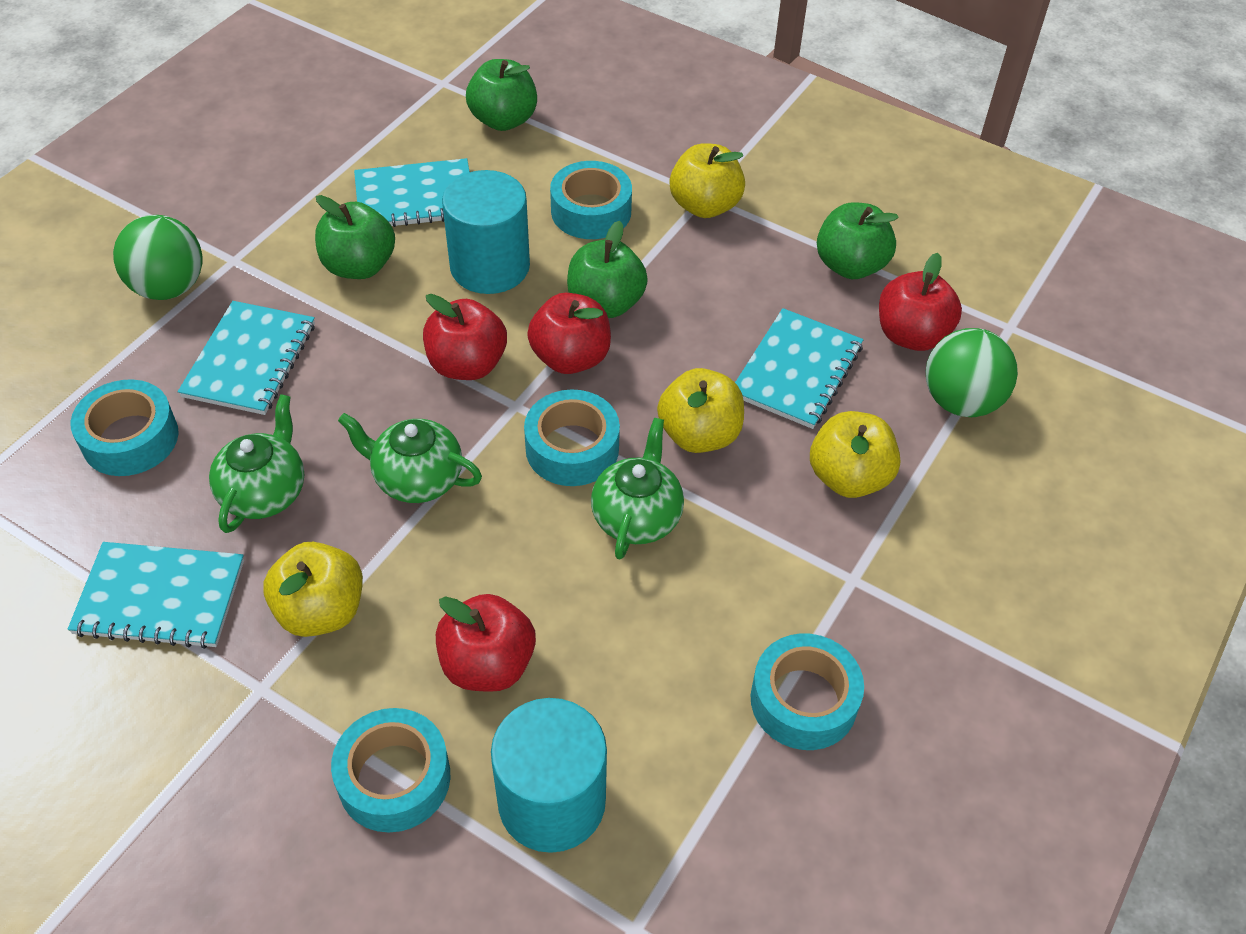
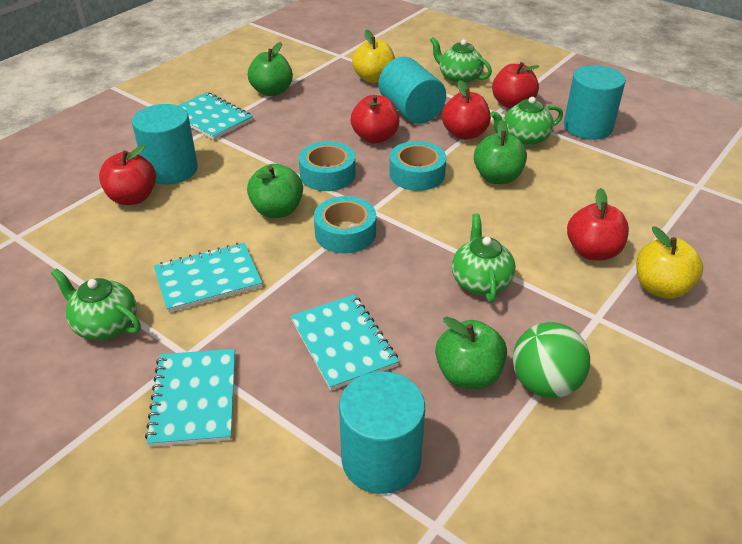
green ball: 2 -> 1
green teapot: 3 -> 4
red apple: 4 -> 5
turquoise cylinder: 2 -> 4
turquoise tape: 5 -> 3
yellow apple: 4 -> 2

